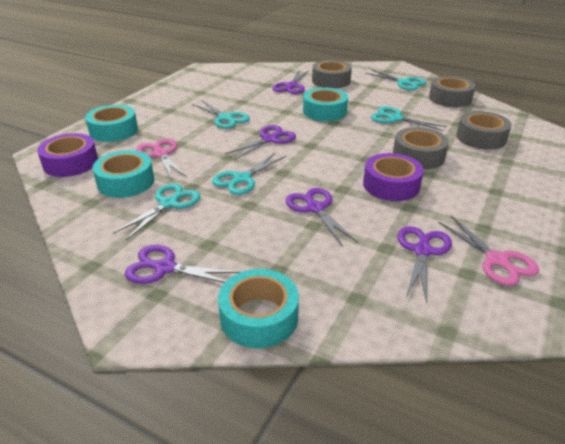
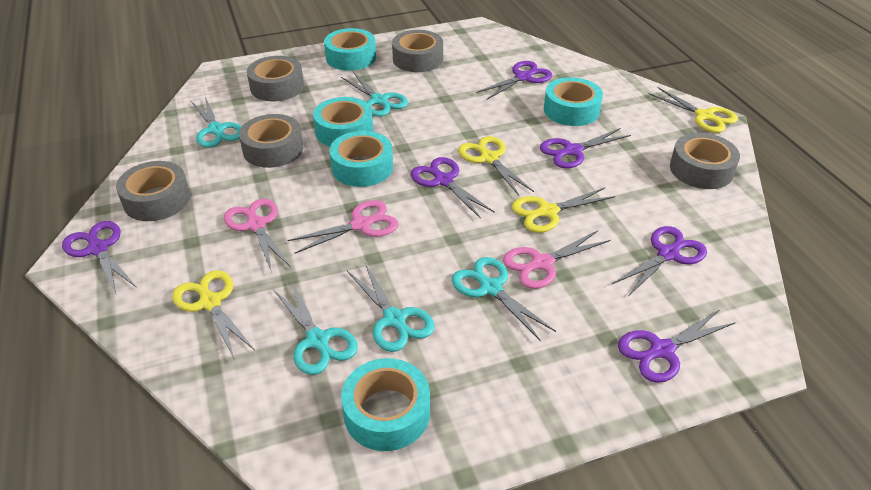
grey tape: 4 -> 5
pink scissors: 2 -> 3
purple scissors: 5 -> 6
purple tape: 2 -> 0
turquoise tape: 4 -> 5
yellow scissors: 0 -> 4

